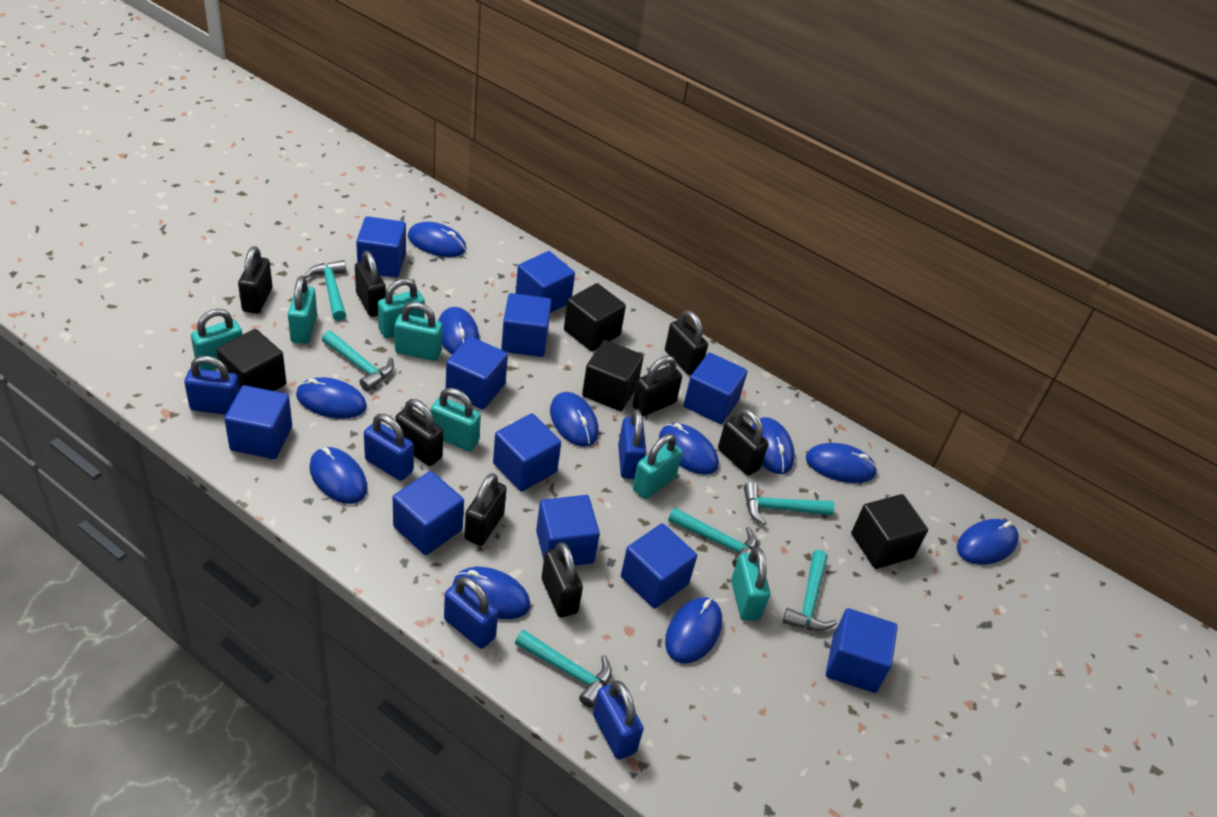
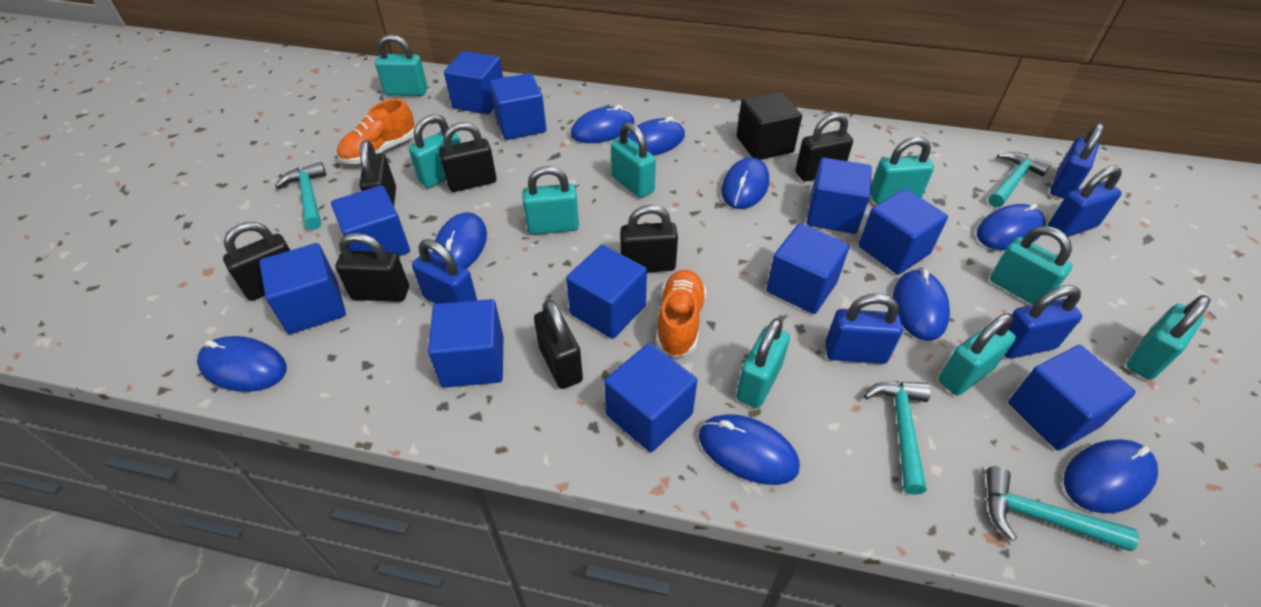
black cube: 4 -> 1
black padlock: 8 -> 7
blue mouse: 11 -> 9
orange shoe: 0 -> 2
turquoise hammer: 6 -> 4
turquoise padlock: 7 -> 9

